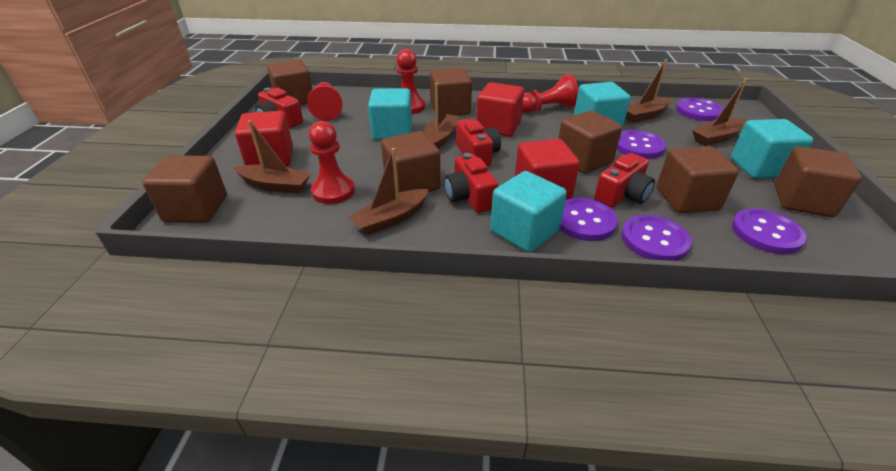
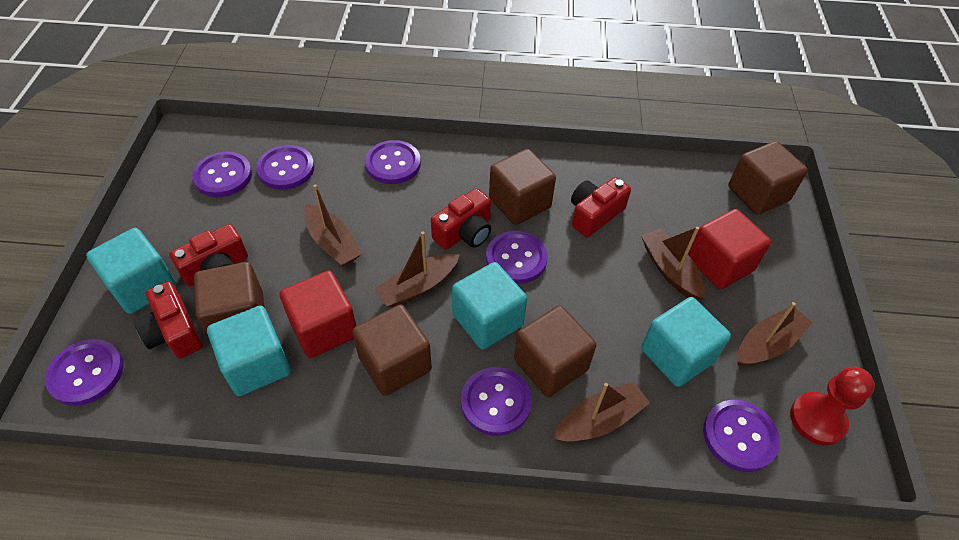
brown cube: 7 -> 5
purple button: 5 -> 7
red cube: 3 -> 2
red pawn: 4 -> 1

